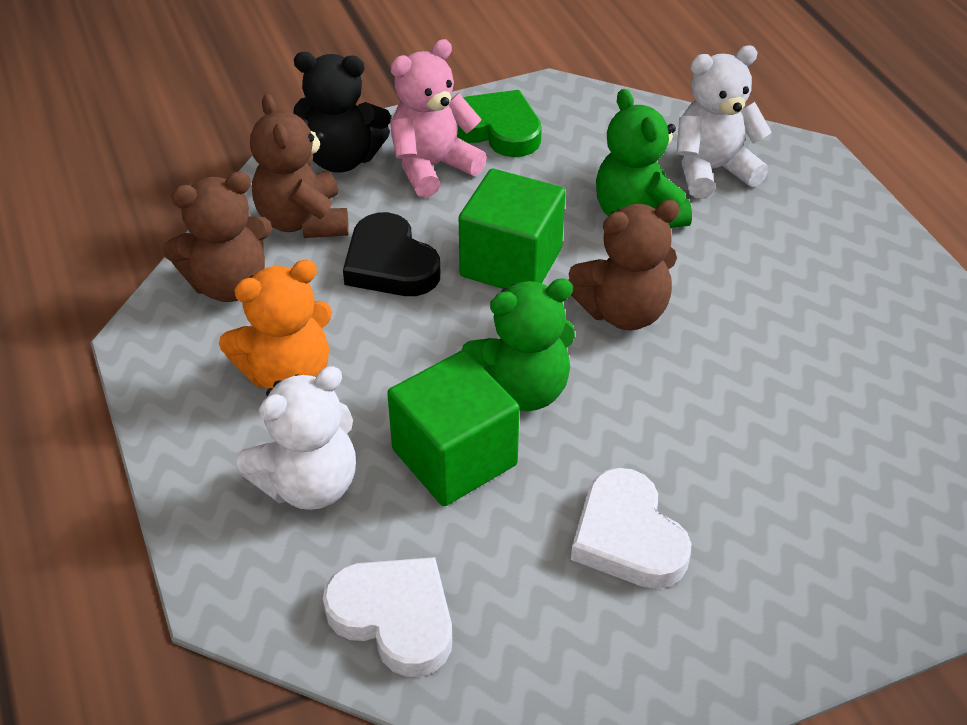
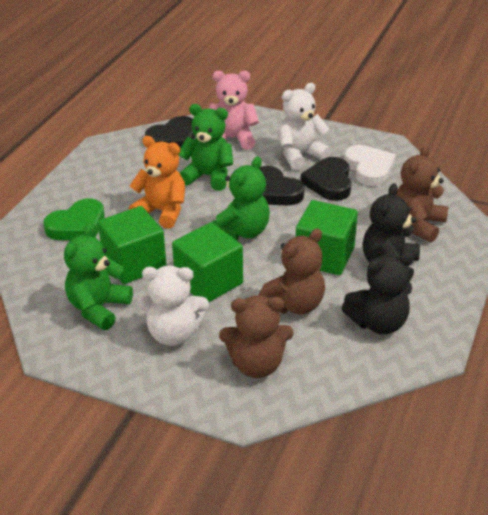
black heart: 1 -> 3
black teddy bear: 1 -> 2
green cube: 2 -> 3
green teddy bear: 2 -> 3
white heart: 2 -> 1

